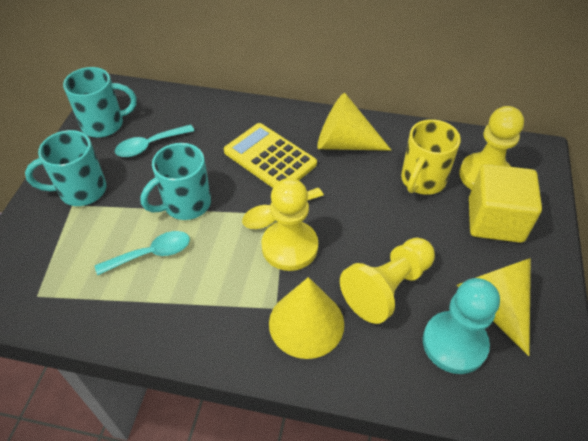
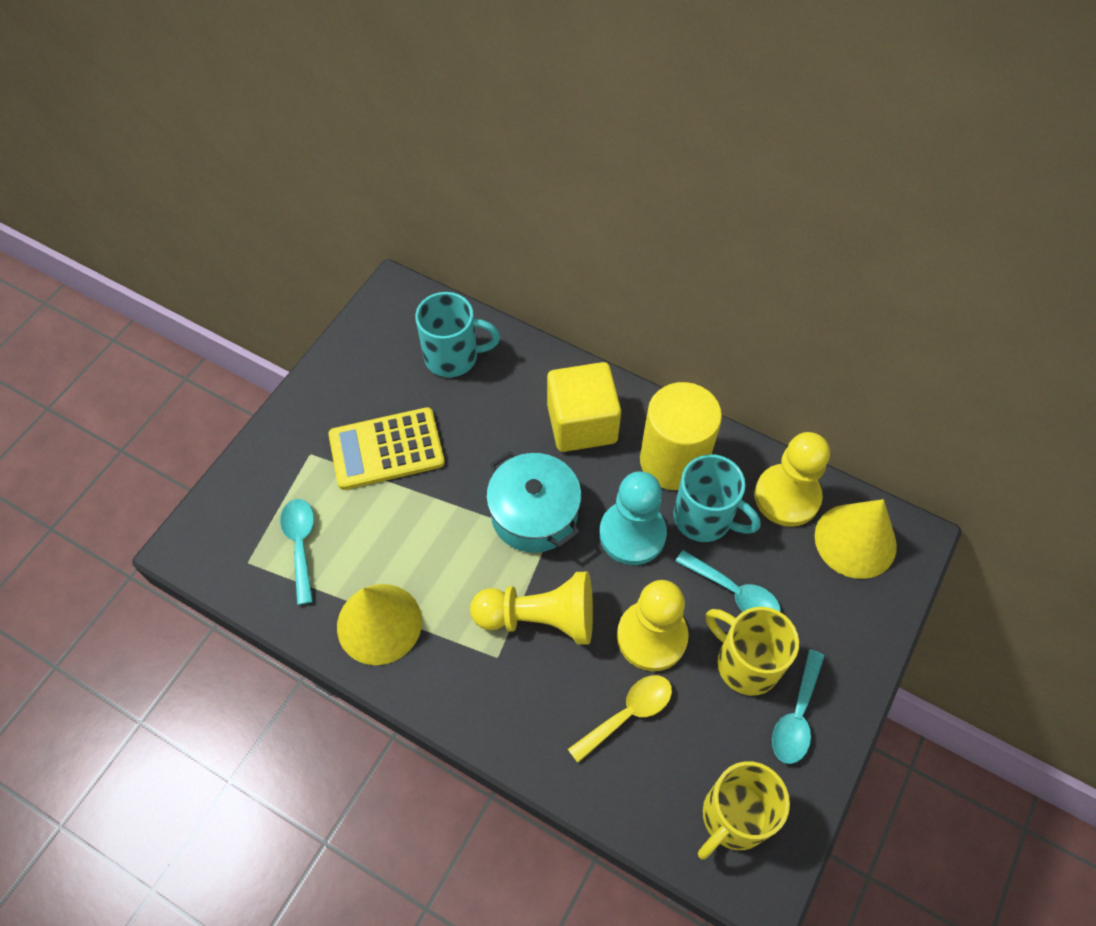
turquoise mug: 3 -> 2
turquoise pot: 0 -> 1
turquoise spoon: 2 -> 3
yellow cone: 3 -> 2
yellow cylinder: 0 -> 1
yellow mug: 1 -> 2

